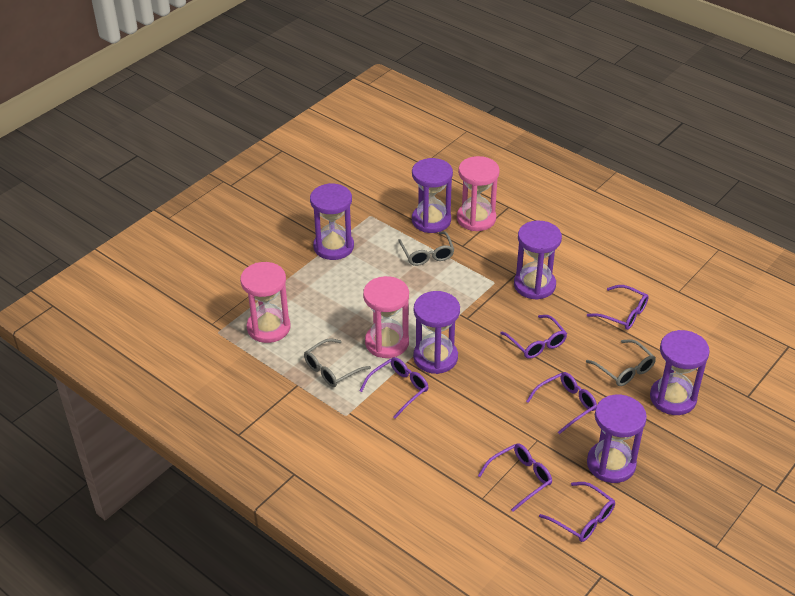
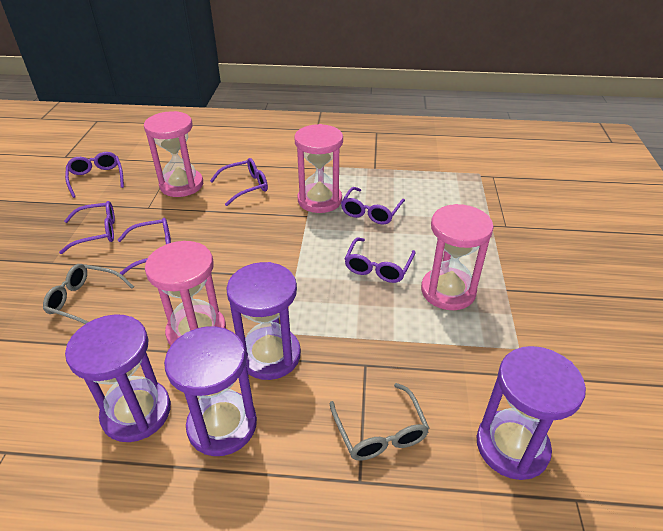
grey glasses: 3 -> 2
pink hourglass: 3 -> 4
purple hourglass: 6 -> 4

